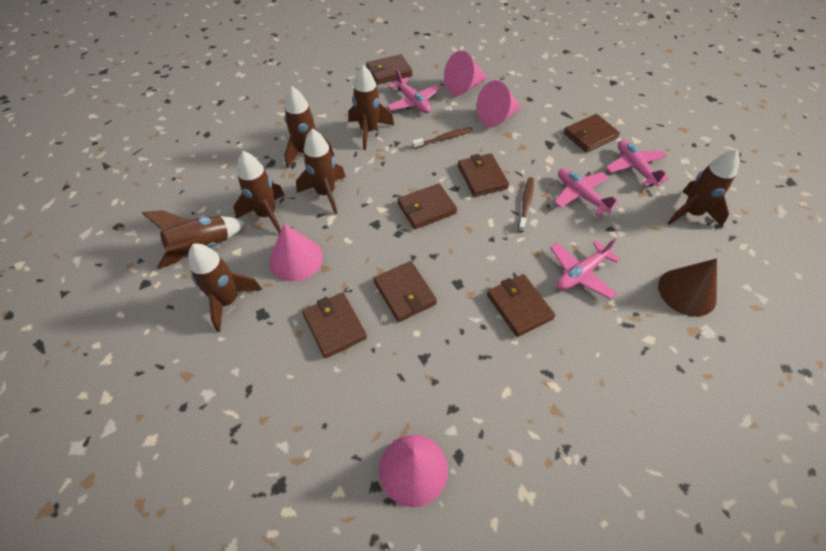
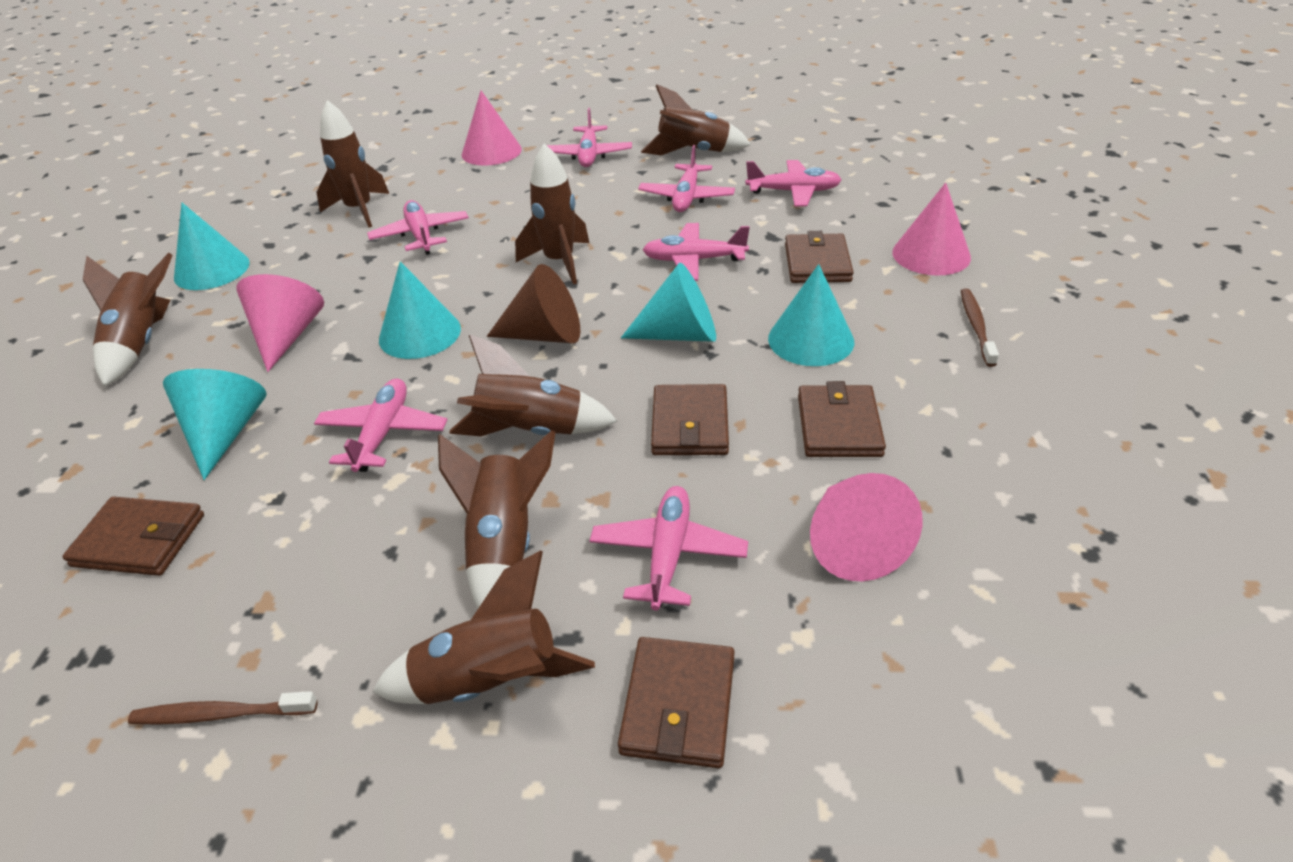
brown wallet: 7 -> 5
pink plane: 4 -> 7
turquoise cone: 0 -> 5

